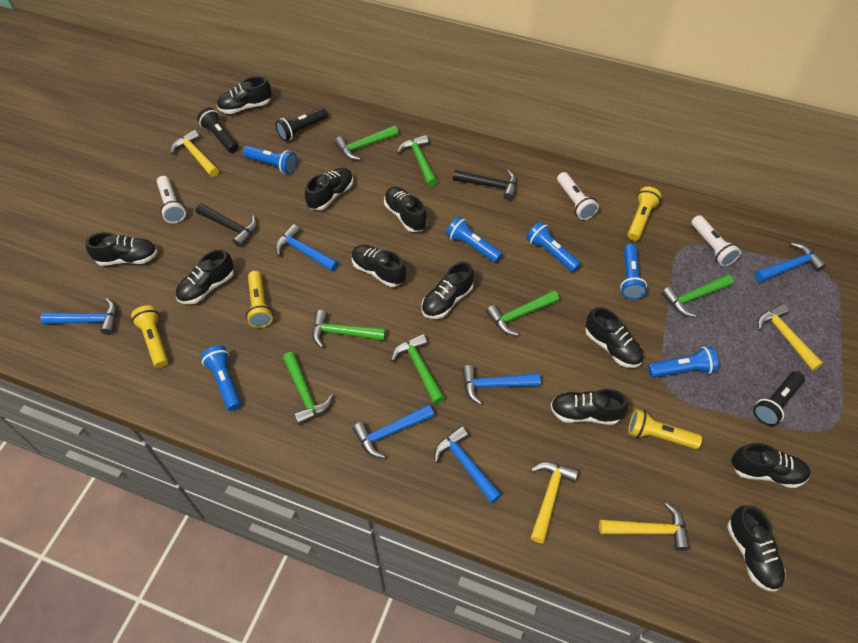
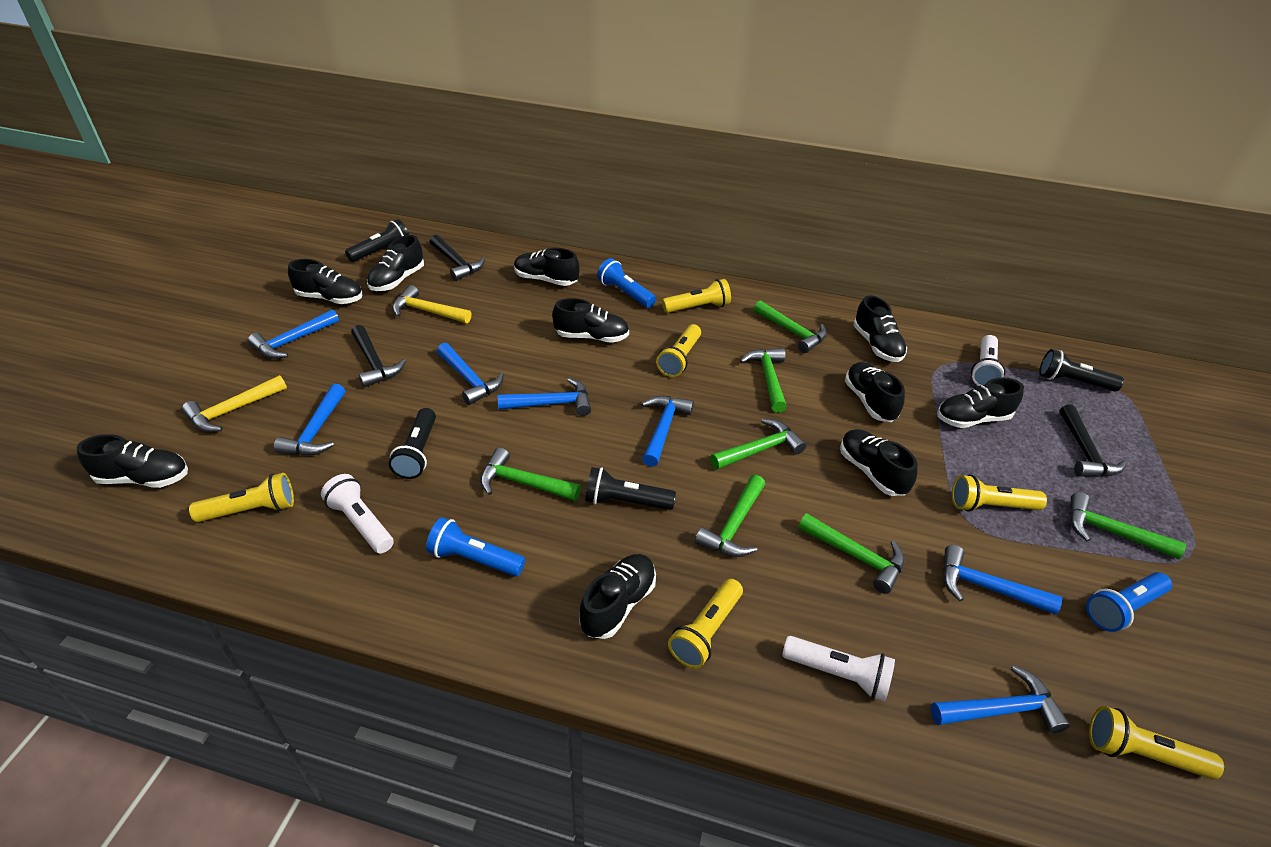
black flashlight: 3 -> 4
black hammer: 2 -> 3
black shoe: 11 -> 10
blue flashlight: 6 -> 3
blue hammer: 6 -> 7
yellow flashlight: 4 -> 6
yellow hammer: 4 -> 2

